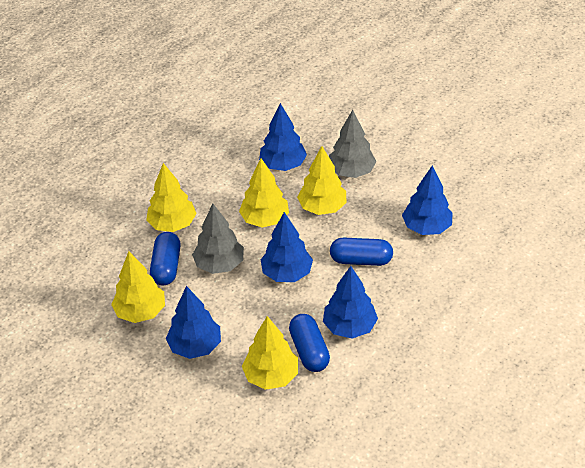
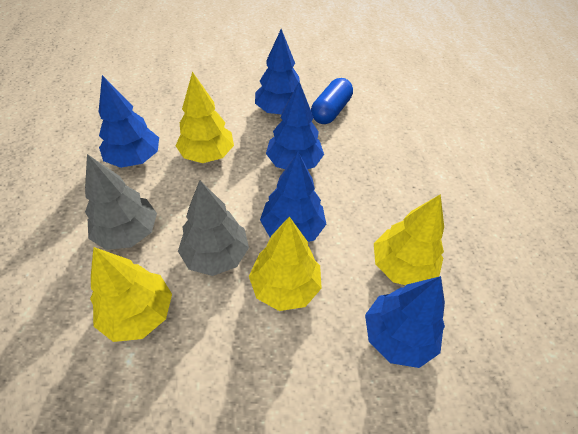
blue capsule: 3 -> 1
yellow tree: 5 -> 4

